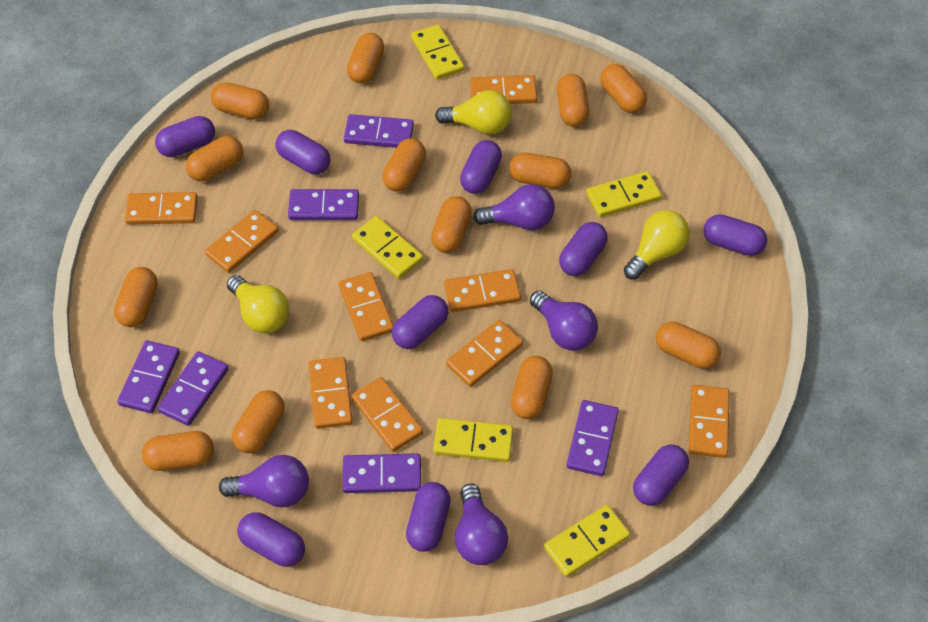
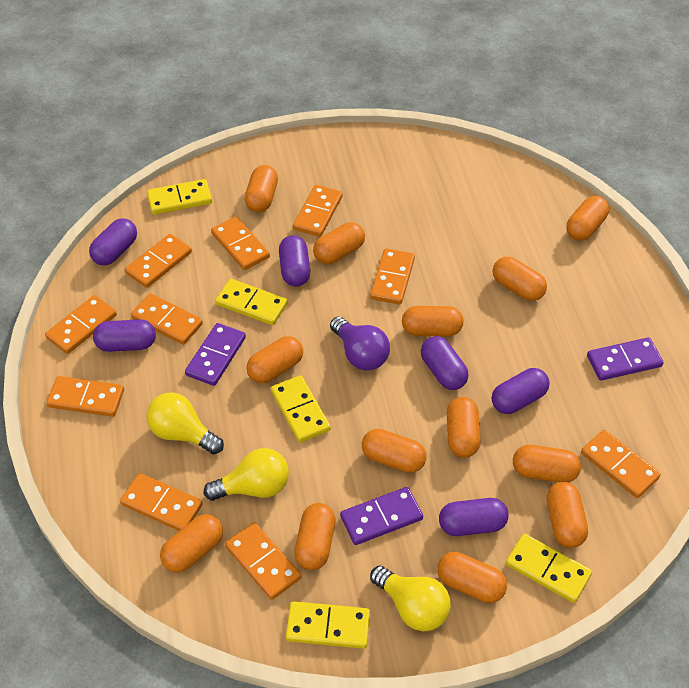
orange domino: 9 -> 10
purple capsule: 9 -> 6
purple domino: 6 -> 3
purple light bulb: 4 -> 1

